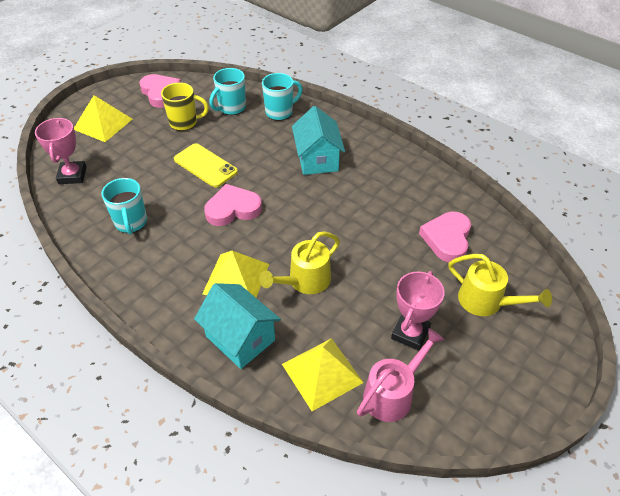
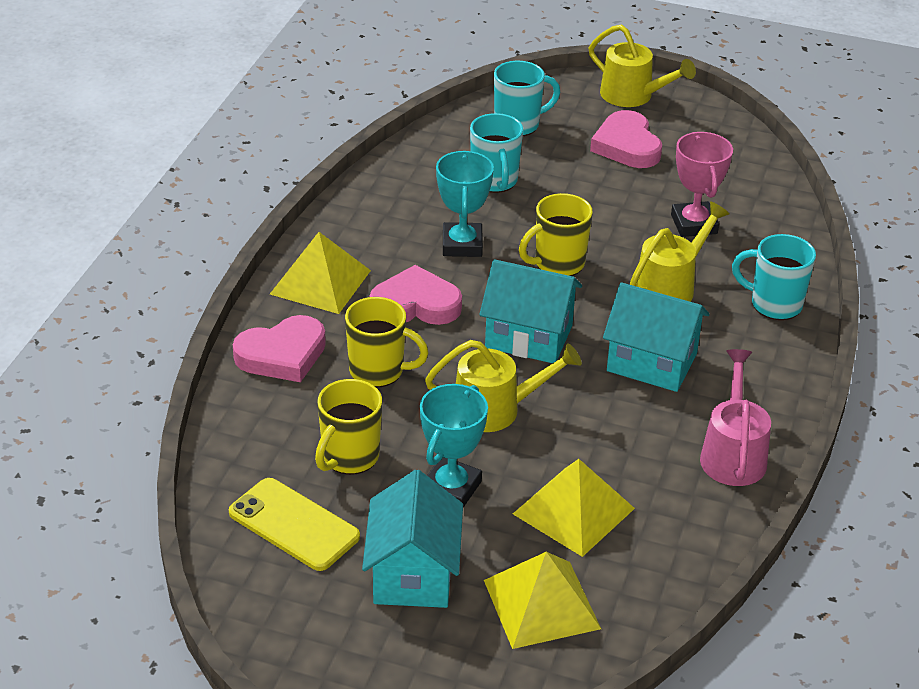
pink trophy: 2 -> 1
turquoise house: 2 -> 3
turquoise trophy: 0 -> 2
yellow mug: 1 -> 3
yellow watering can: 2 -> 3

